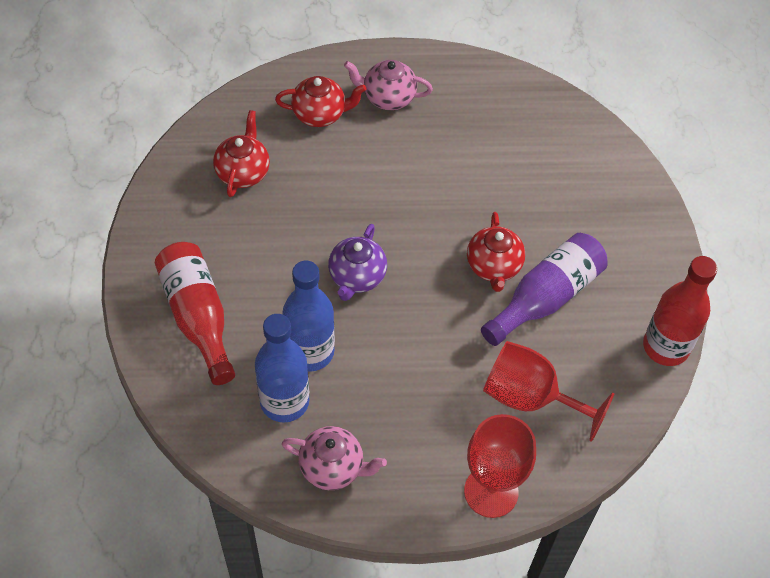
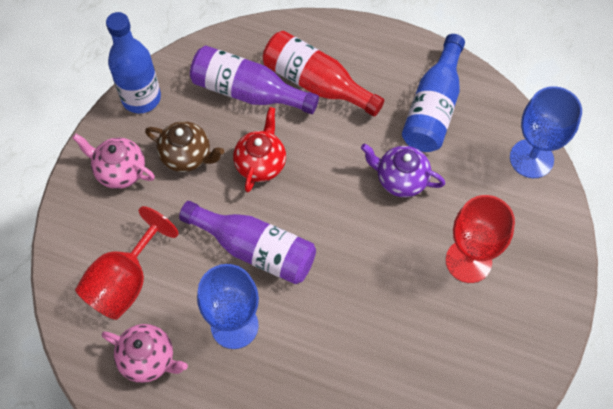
blue goblet: 0 -> 2
brown teapot: 0 -> 1
purple bottle: 1 -> 2
red bottle: 2 -> 1
red teapot: 3 -> 1

